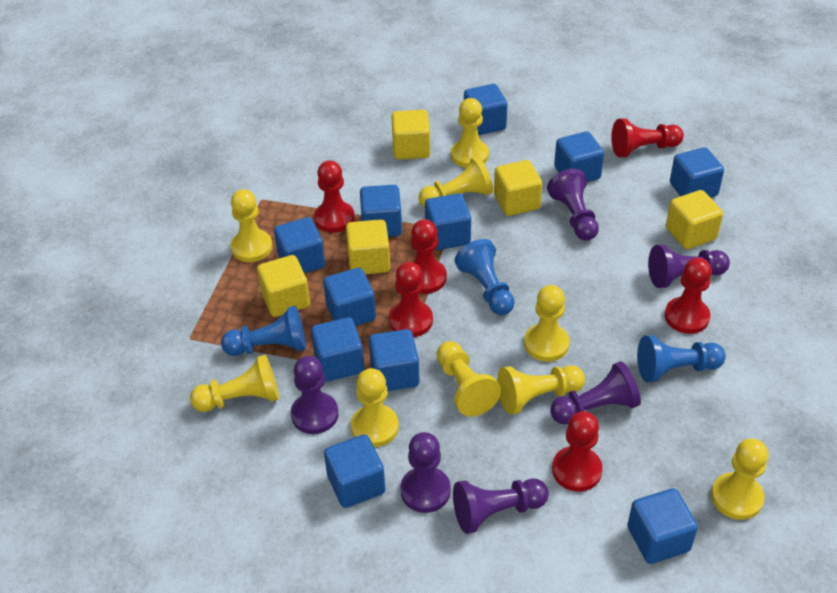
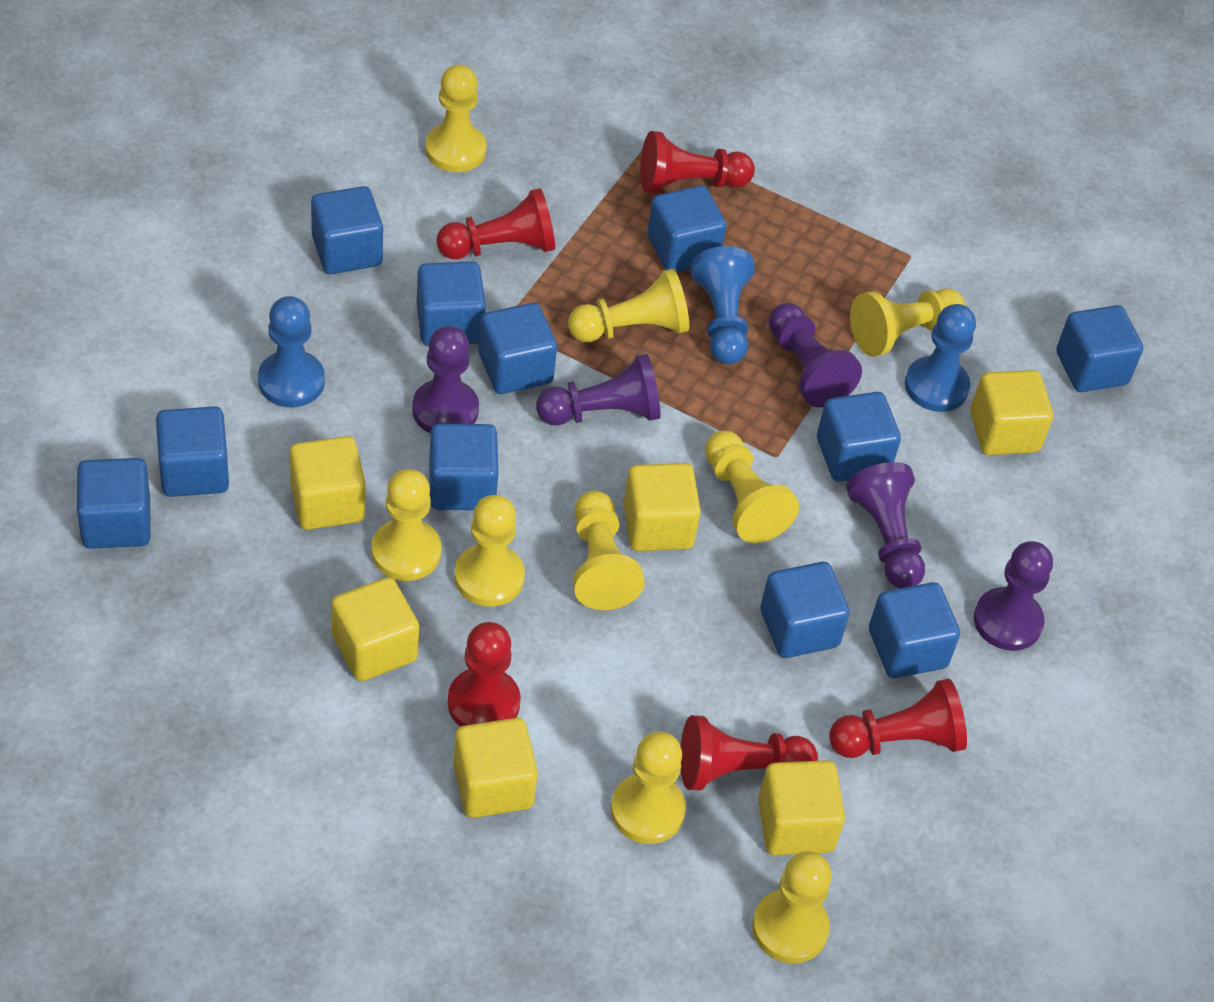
purple pawn: 6 -> 5
red pawn: 6 -> 5
yellow cube: 5 -> 6

